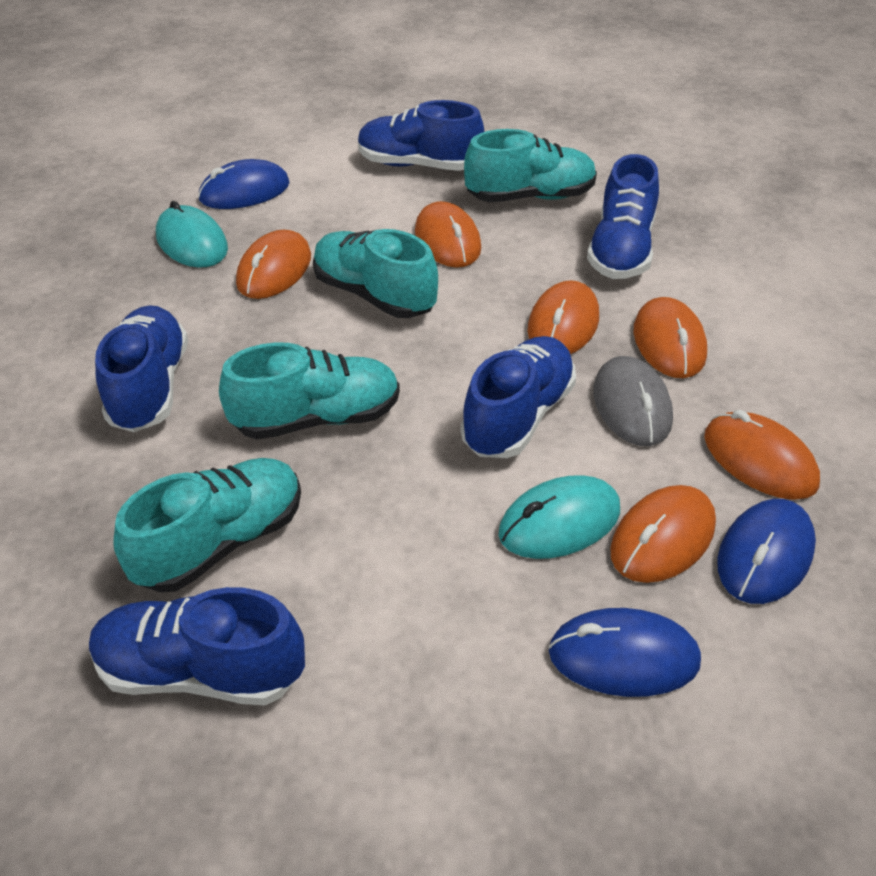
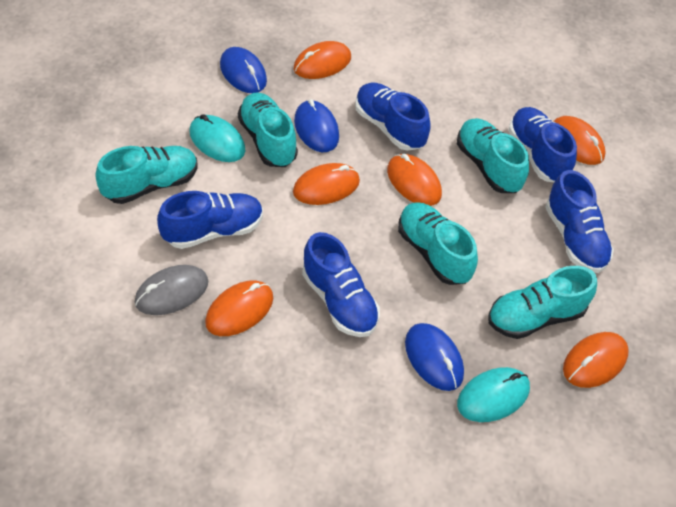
turquoise shoe: 4 -> 5

